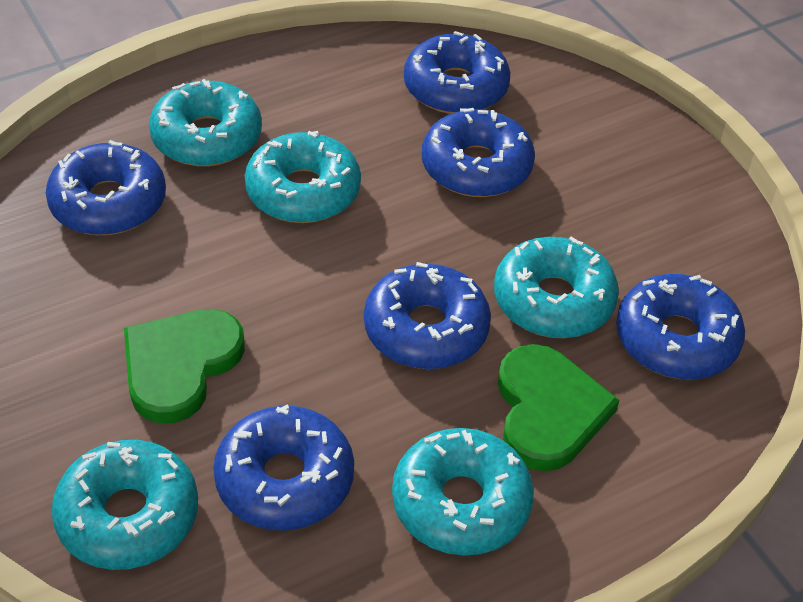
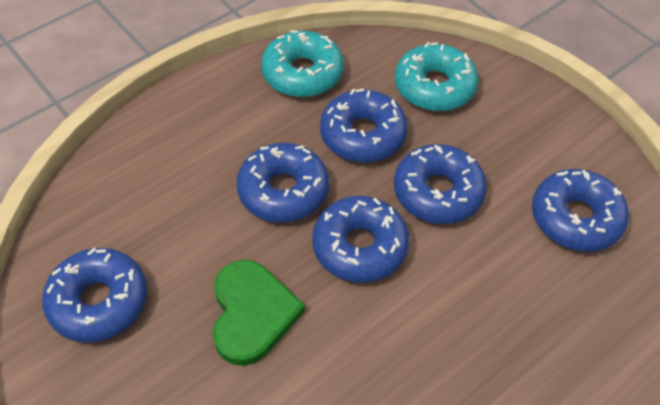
green heart: 2 -> 1
turquoise donut: 5 -> 2

